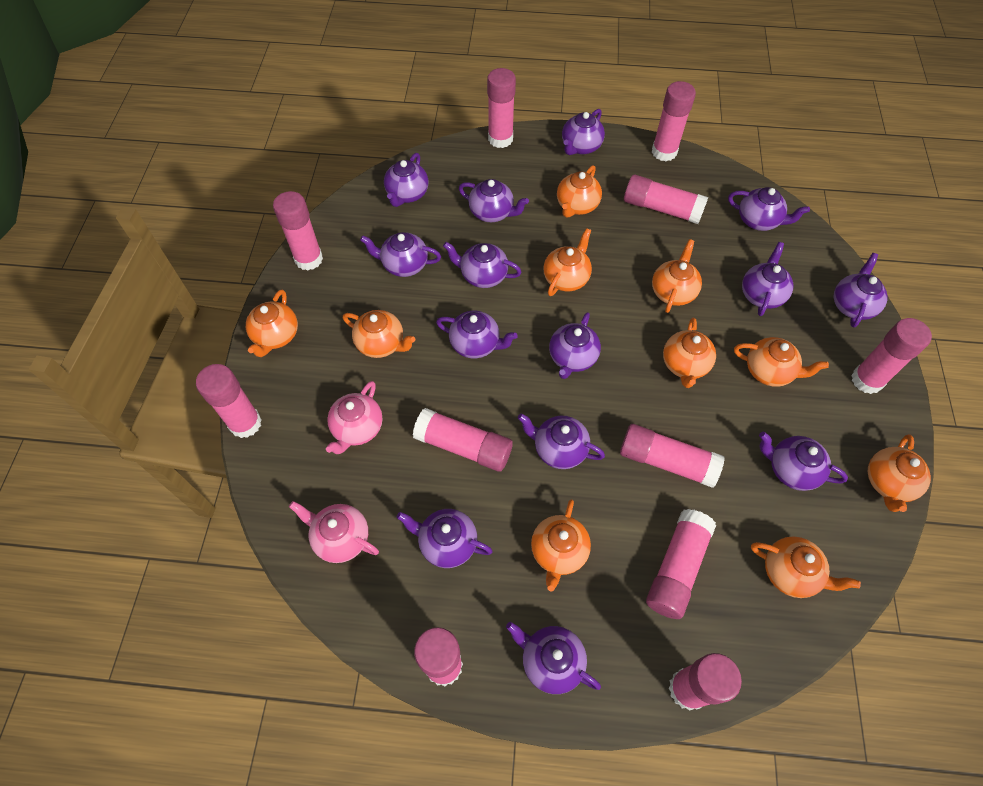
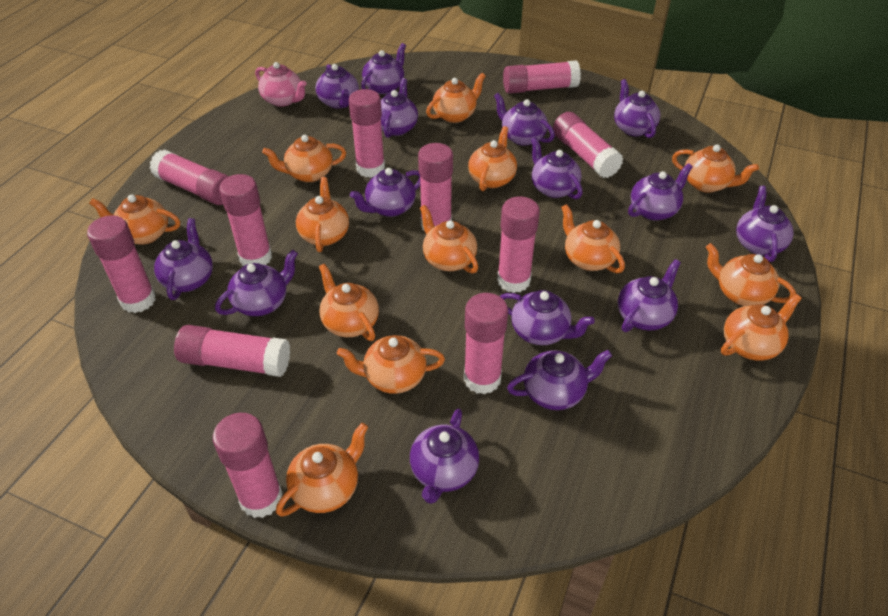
orange teapot: 10 -> 13
pink teapot: 2 -> 1
purple teapot: 14 -> 15

